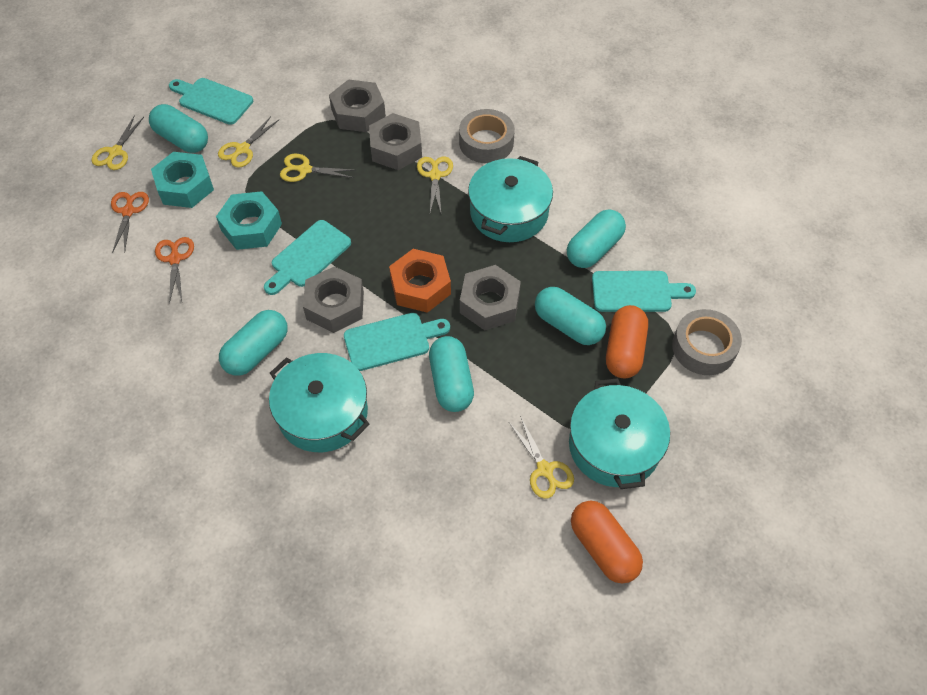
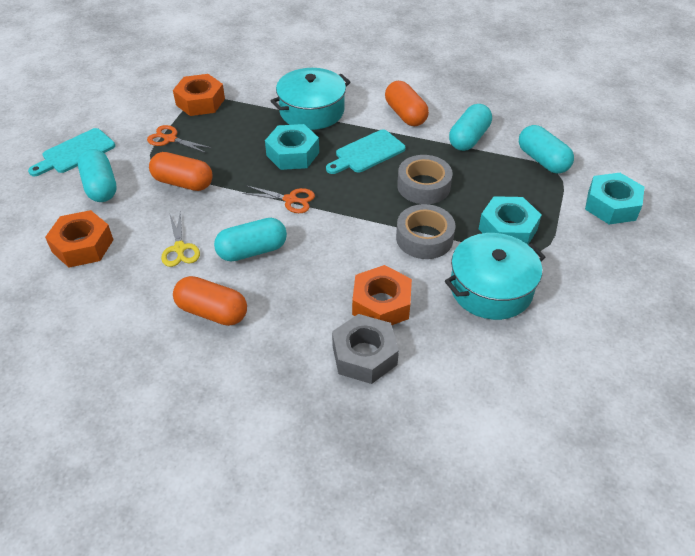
grey nut: 4 -> 1
orange capsule: 2 -> 3
orange nut: 1 -> 3
turquoise capsule: 5 -> 4
turquoise cutting board: 4 -> 2
turquoise nut: 2 -> 3
turquoise pot: 3 -> 2
yellow scissors: 5 -> 1

